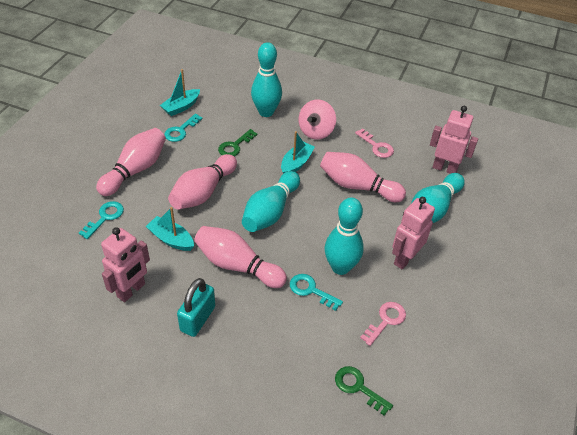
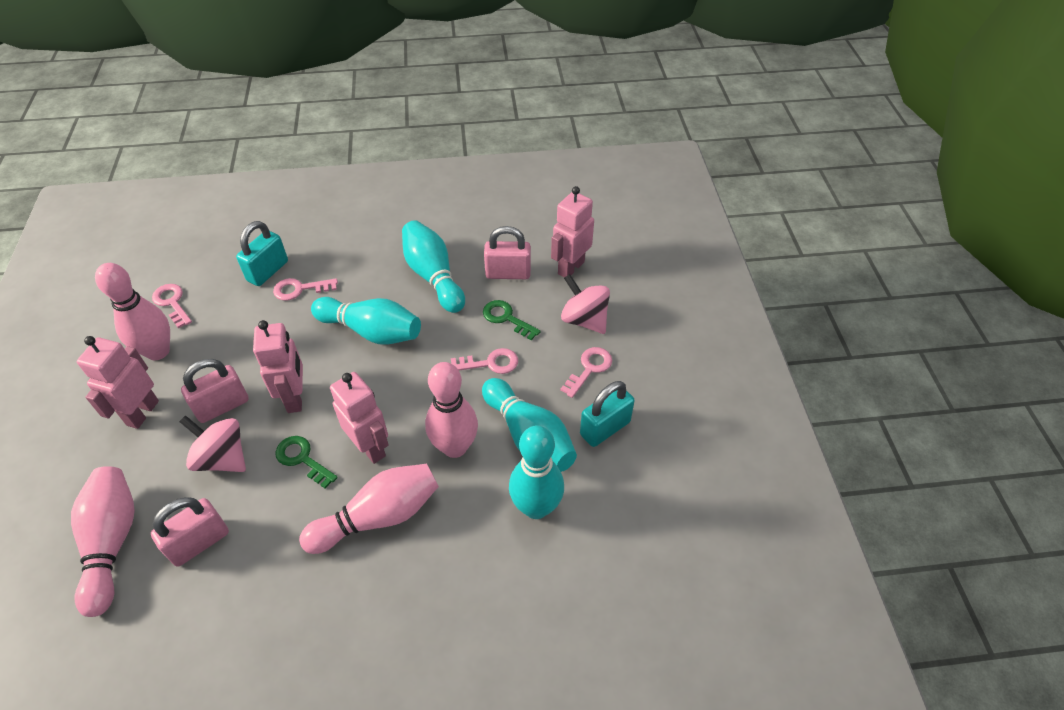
pink key: 2 -> 4
pink padlock: 0 -> 3
pink robot: 3 -> 4
pink spinning top: 1 -> 2
turquoise boat: 3 -> 0
turquoise key: 3 -> 0
turquoise padlock: 1 -> 2

